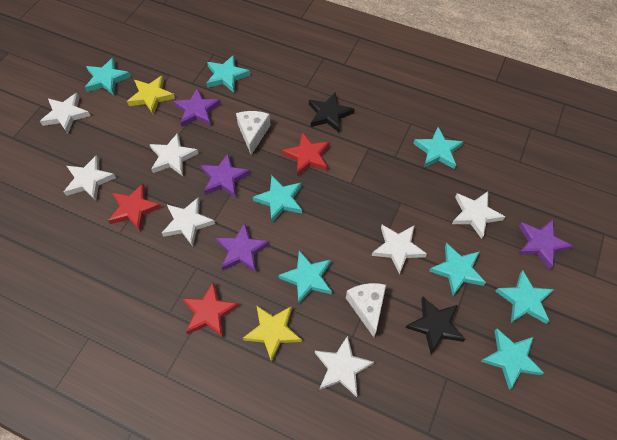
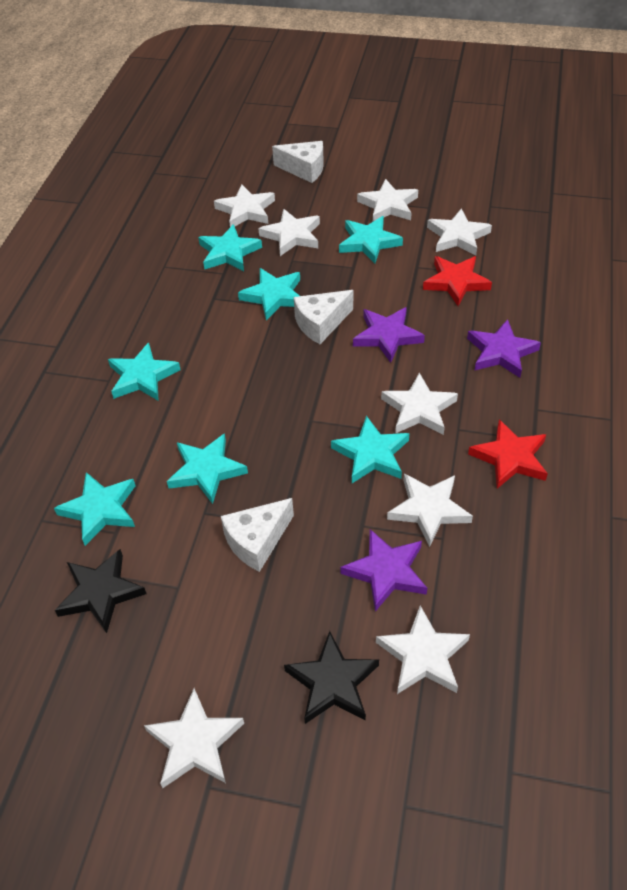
purple star: 4 -> 3
red star: 3 -> 2
turquoise star: 8 -> 7
white cheese: 2 -> 3
white star: 7 -> 8
yellow star: 2 -> 0

